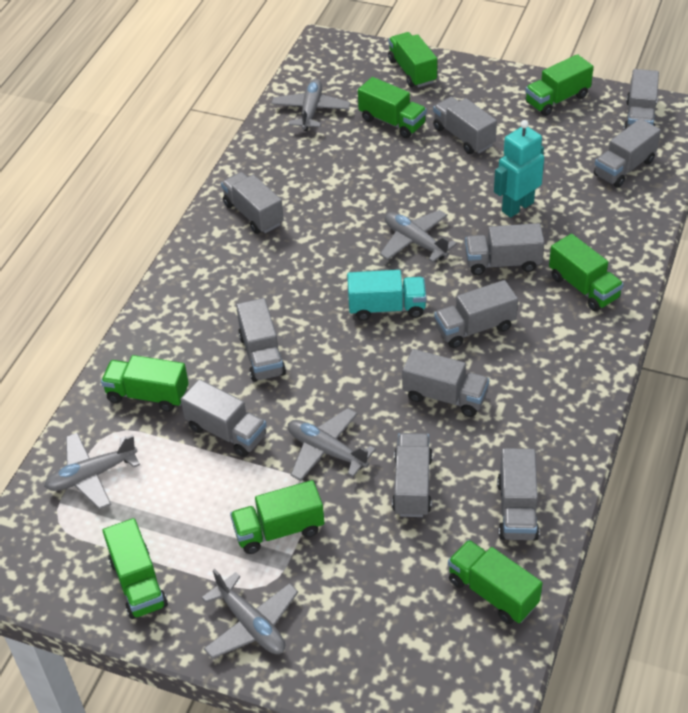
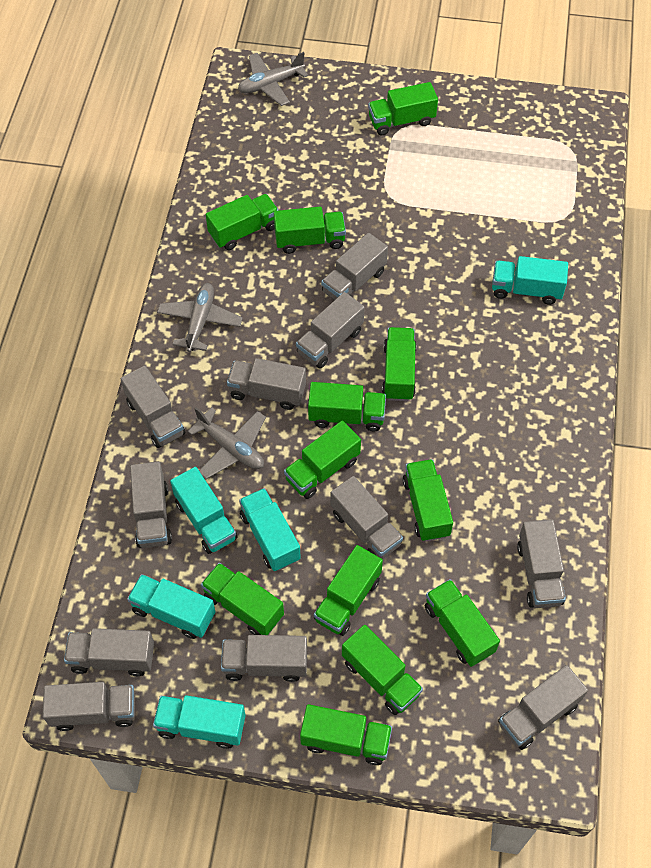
green truck: 8 -> 12
grey plane: 5 -> 3
turquoise robot: 1 -> 0
turquoise truck: 1 -> 5

